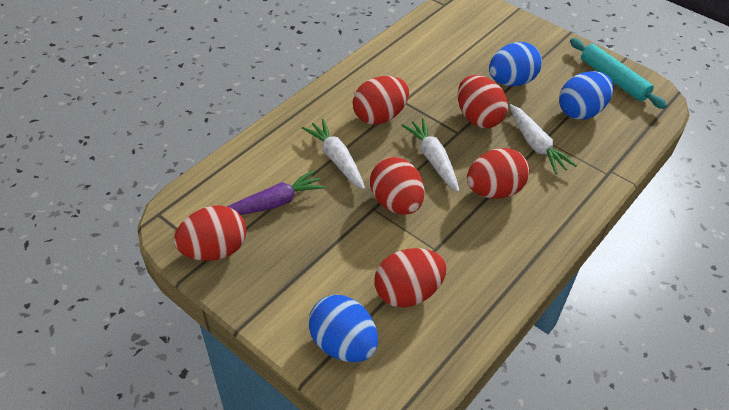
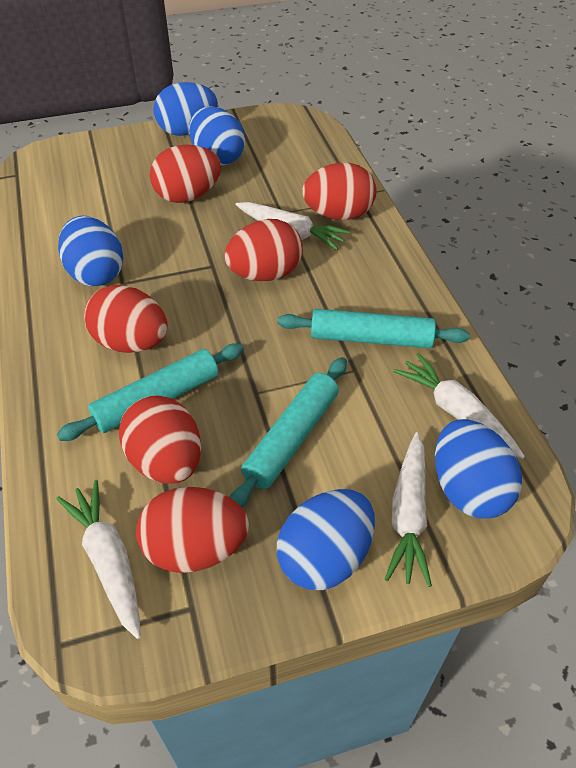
blue egg: 3 -> 5
purple carrot: 1 -> 0
turquoise rolling pin: 1 -> 3
white carrot: 3 -> 4

